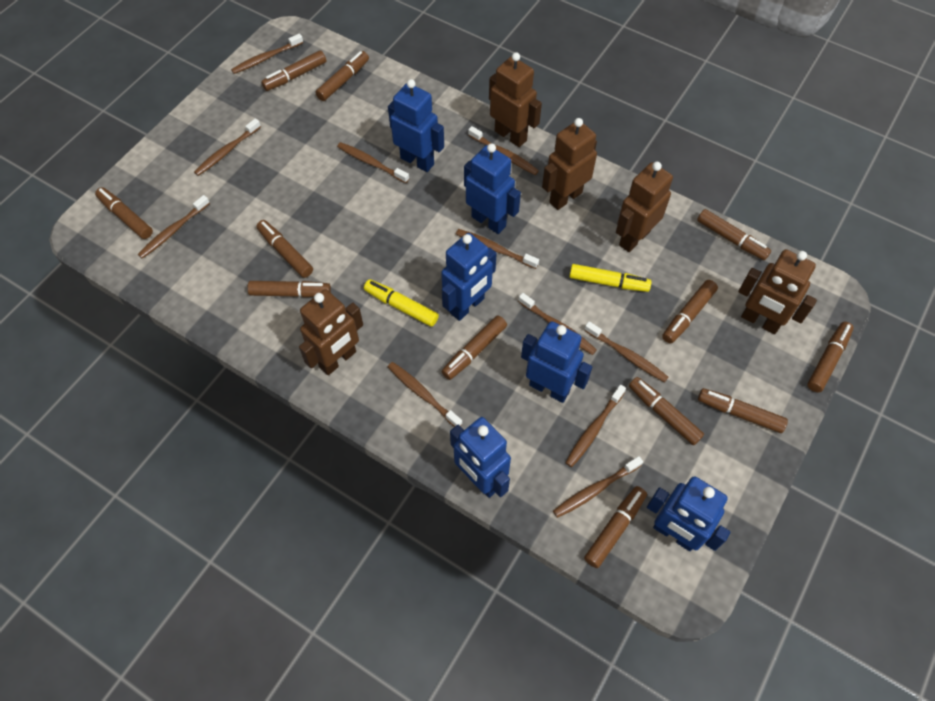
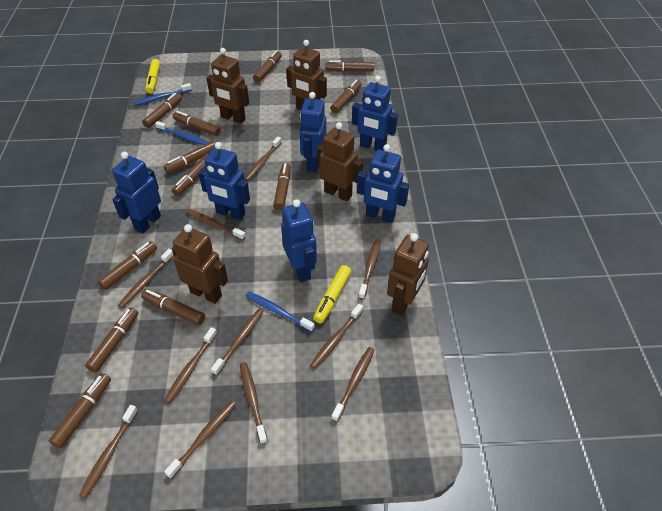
blue toothbrush: 0 -> 3

